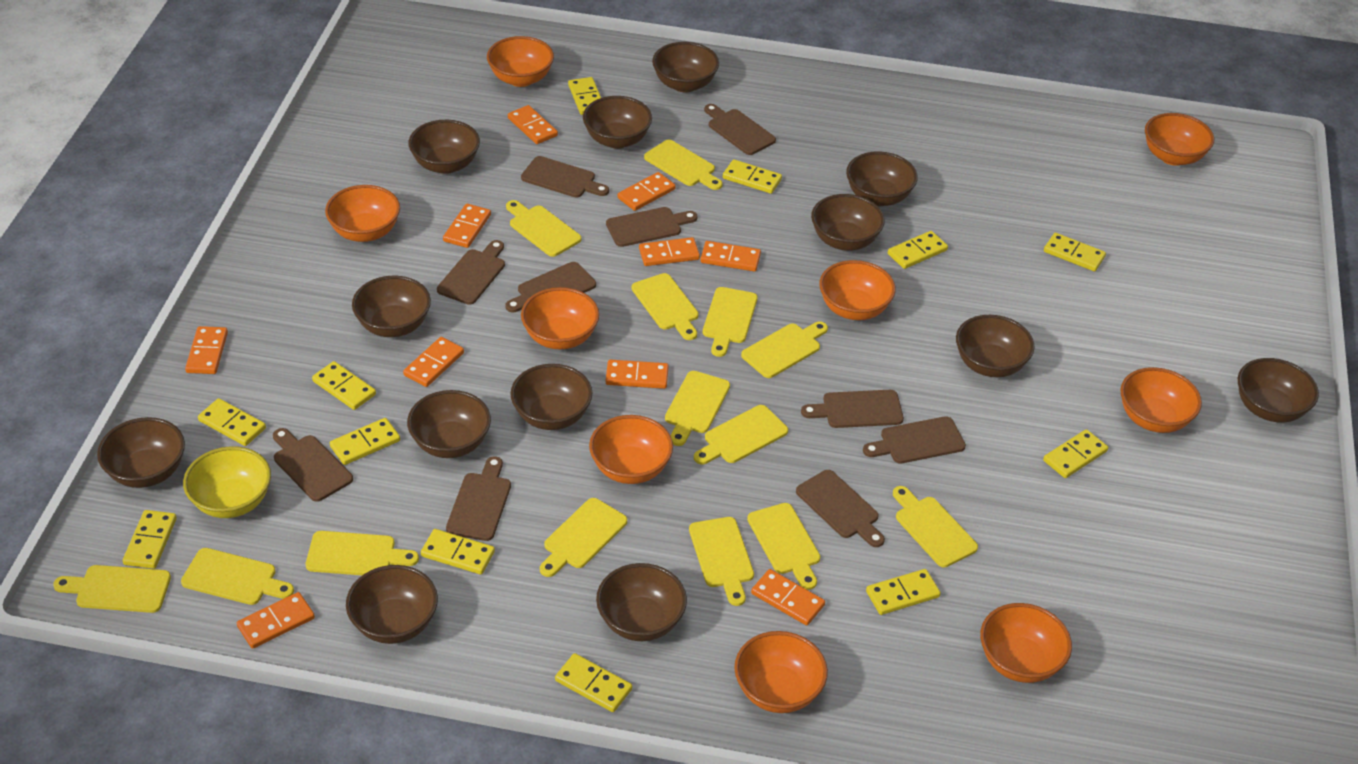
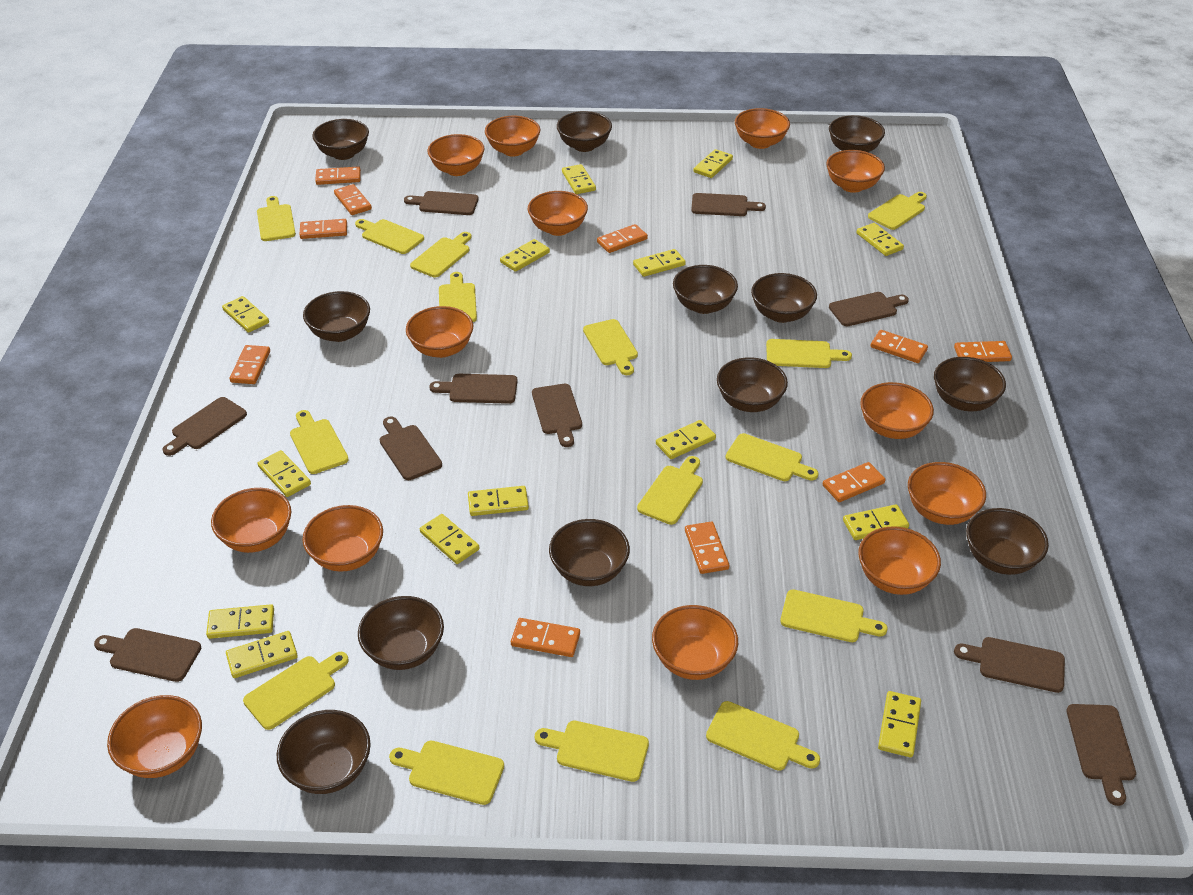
brown bowl: 13 -> 12
orange bowl: 9 -> 13
yellow bowl: 1 -> 0
yellow cutting board: 14 -> 15
yellow domino: 12 -> 14

